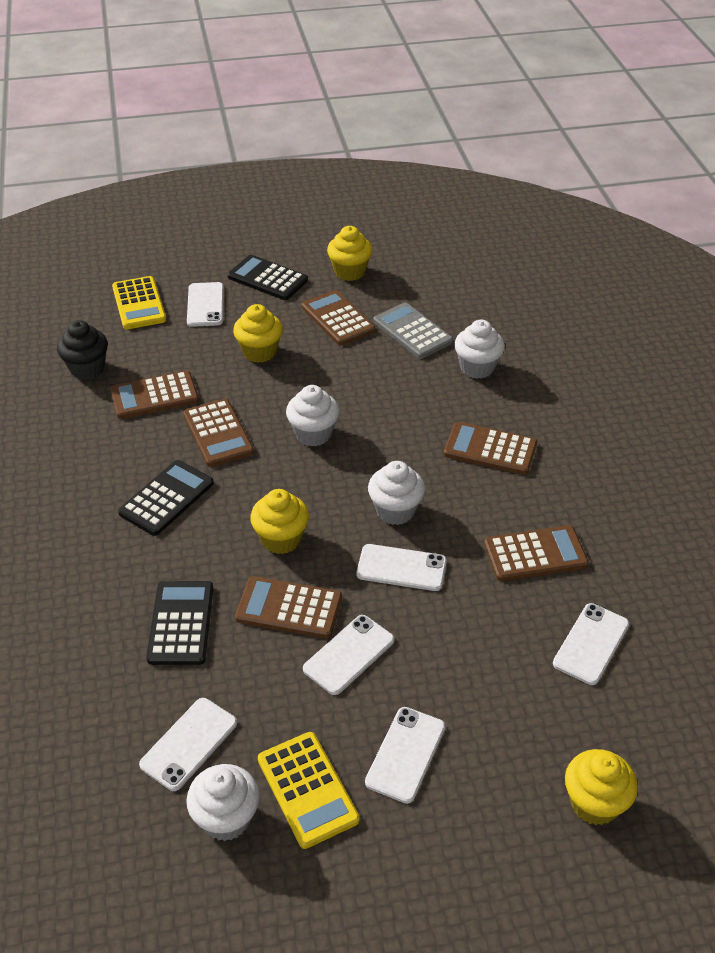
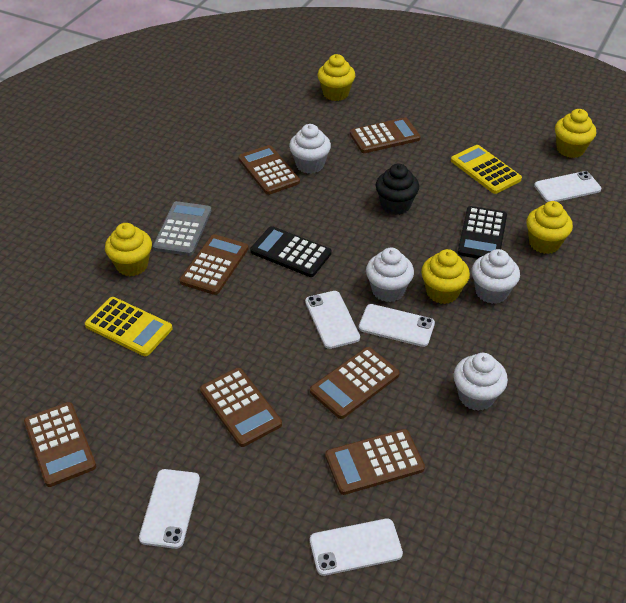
black calculator: 3 -> 2
brown calculator: 6 -> 7
white phone: 6 -> 5
yellow cupcake: 4 -> 5

